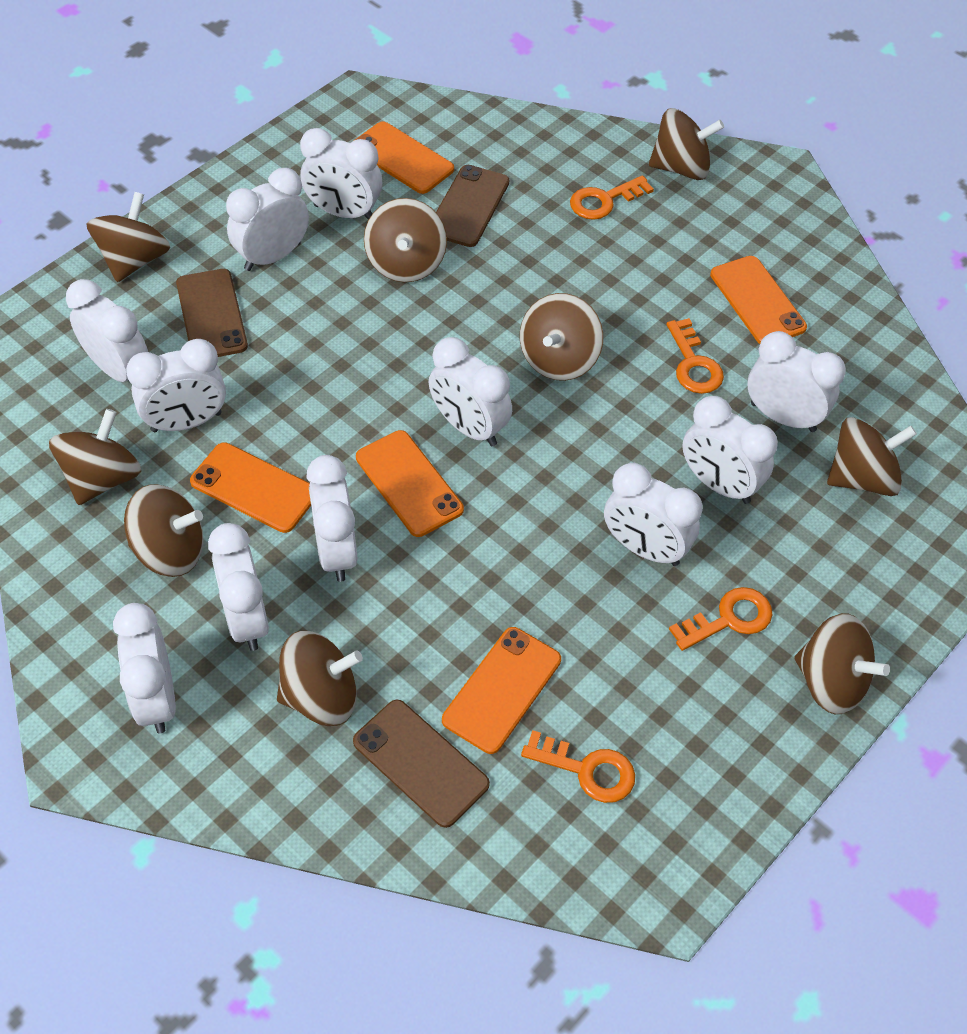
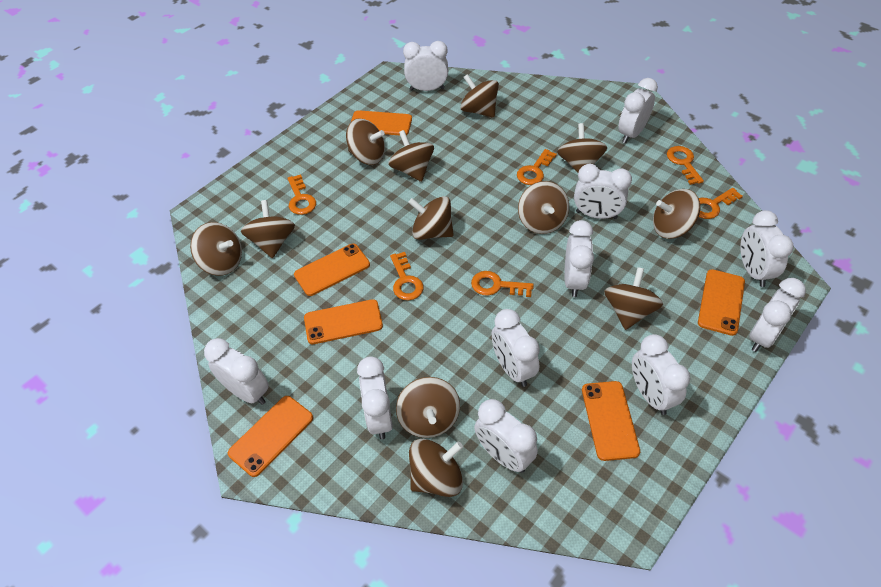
brown phone: 3 -> 0
brown spinning top: 9 -> 12
orange key: 4 -> 6
orange phone: 5 -> 6

